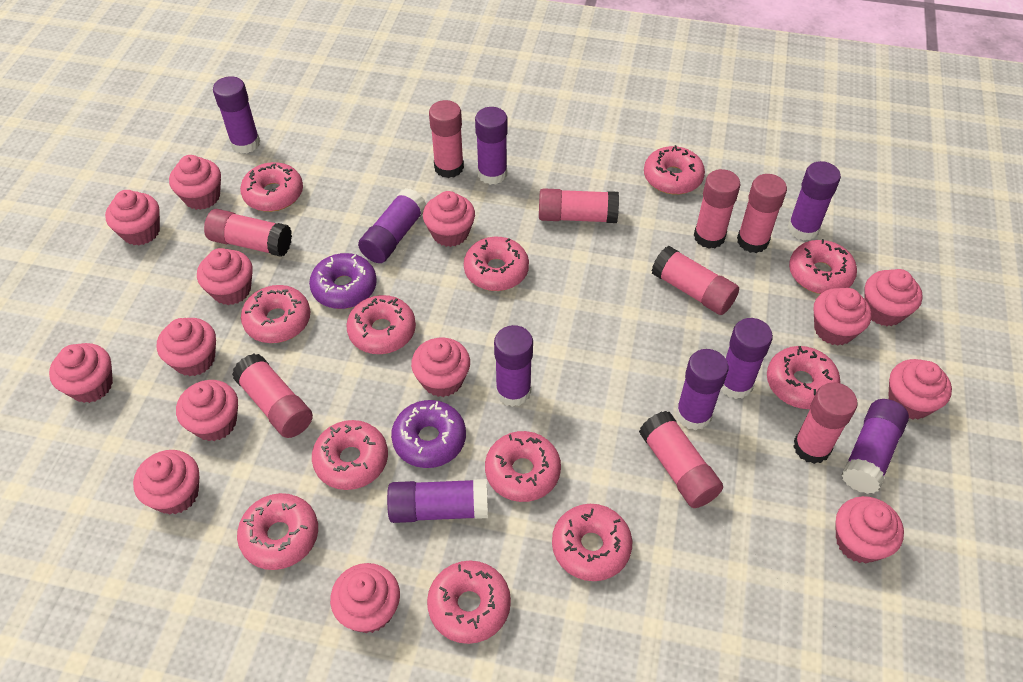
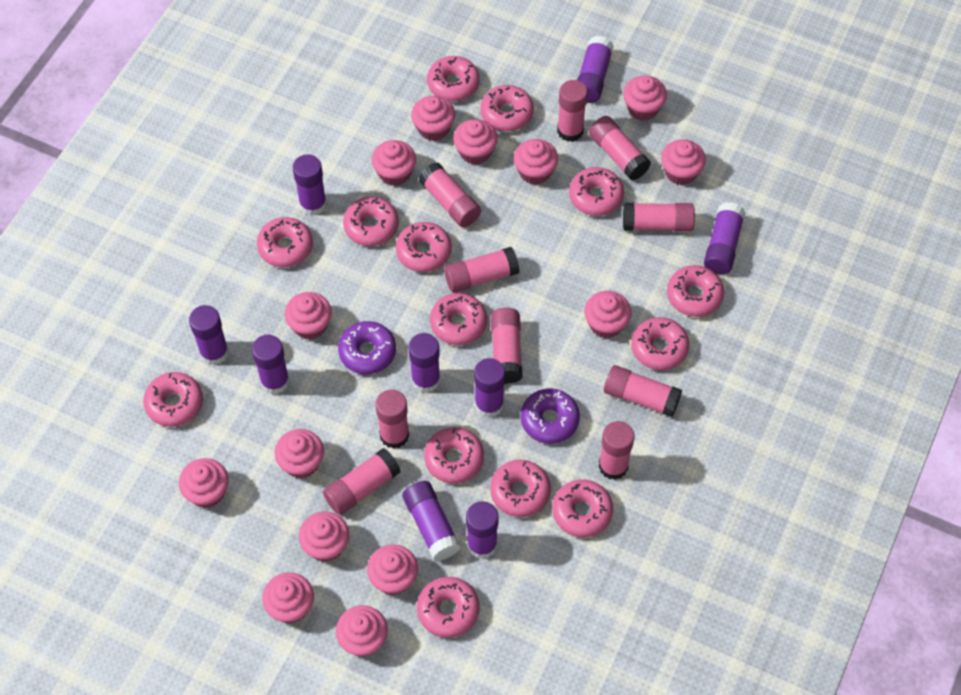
pink donut: 12 -> 14
pink glue stick: 9 -> 10

